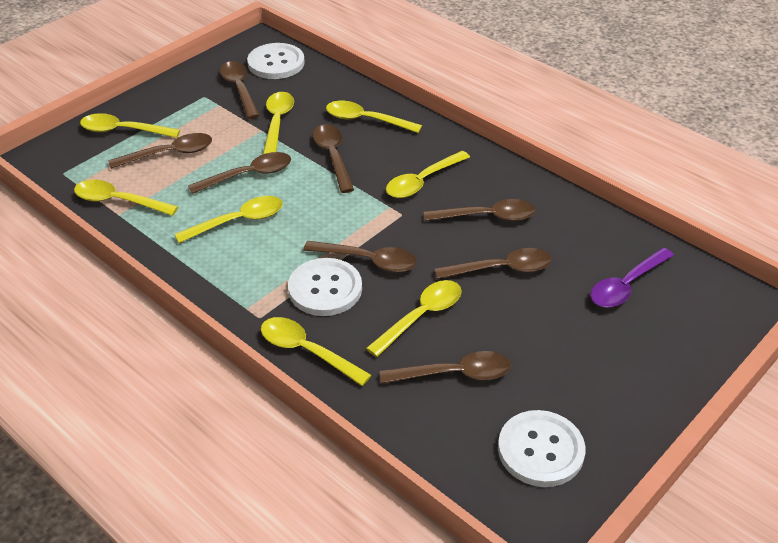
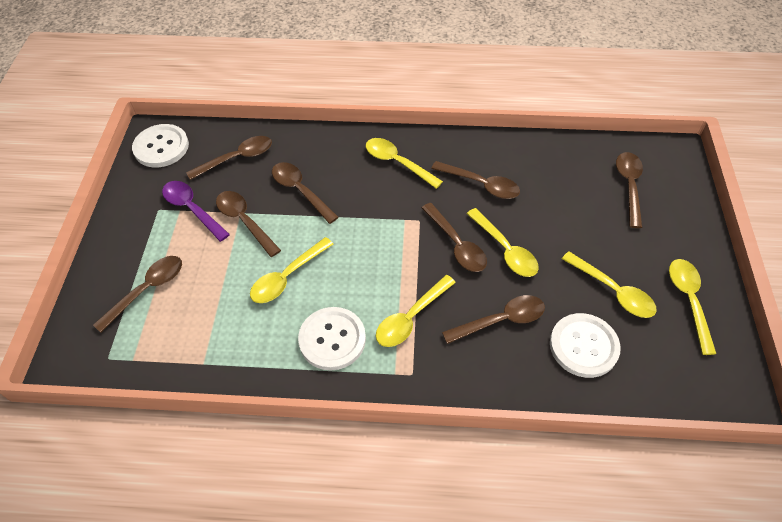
yellow spoon: 8 -> 6

